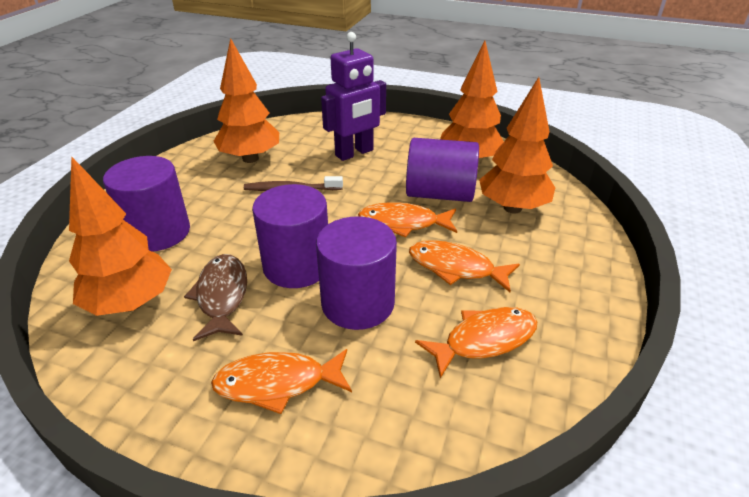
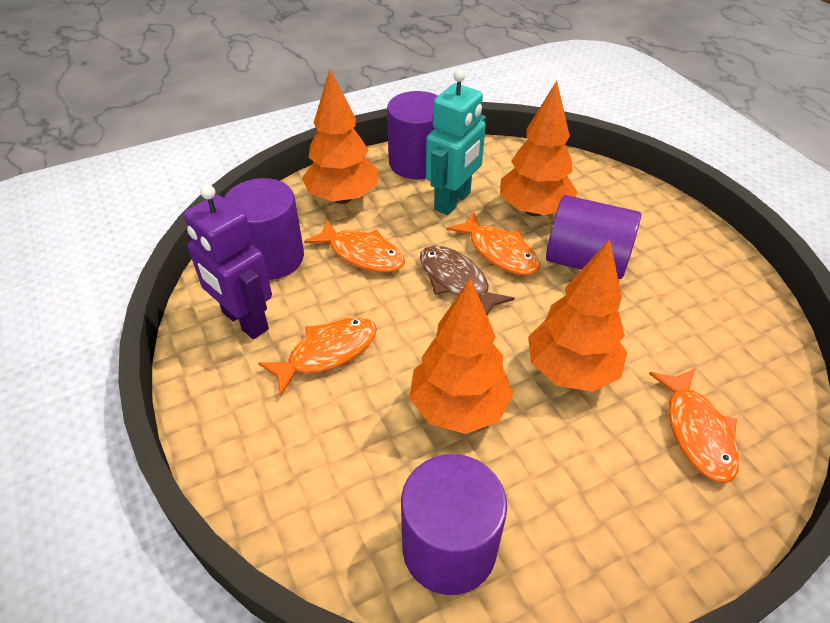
brown toothbrush: 1 -> 0
turquoise robot: 0 -> 1

